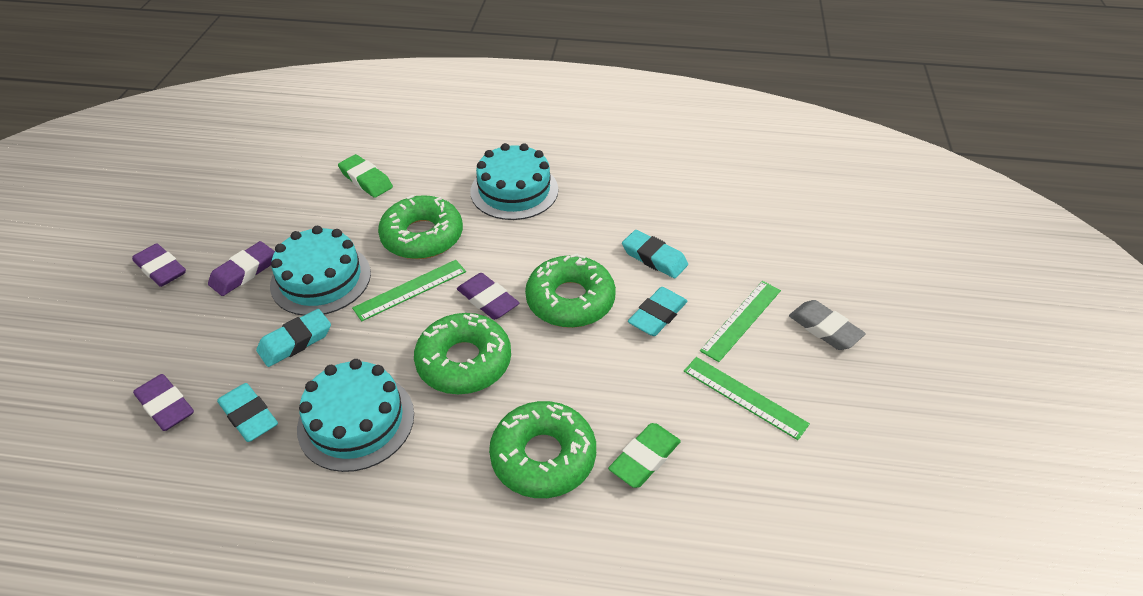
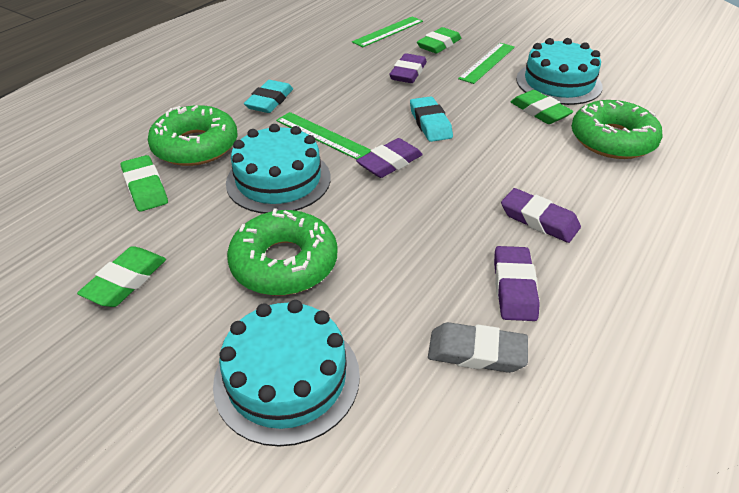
green donut: 4 -> 3
green eraser: 2 -> 4
turquoise eraser: 4 -> 2

